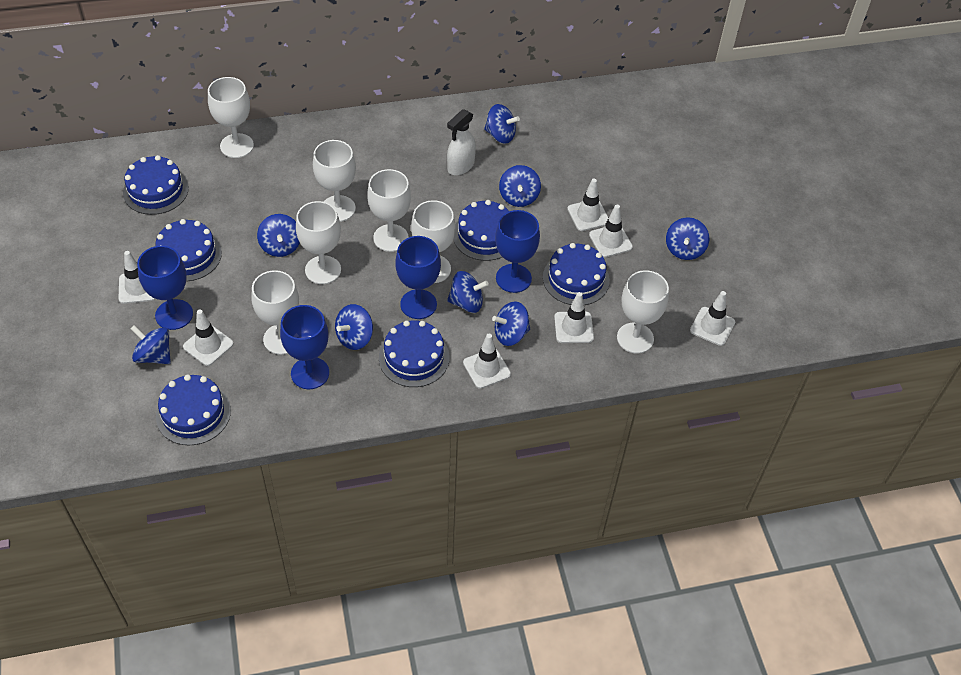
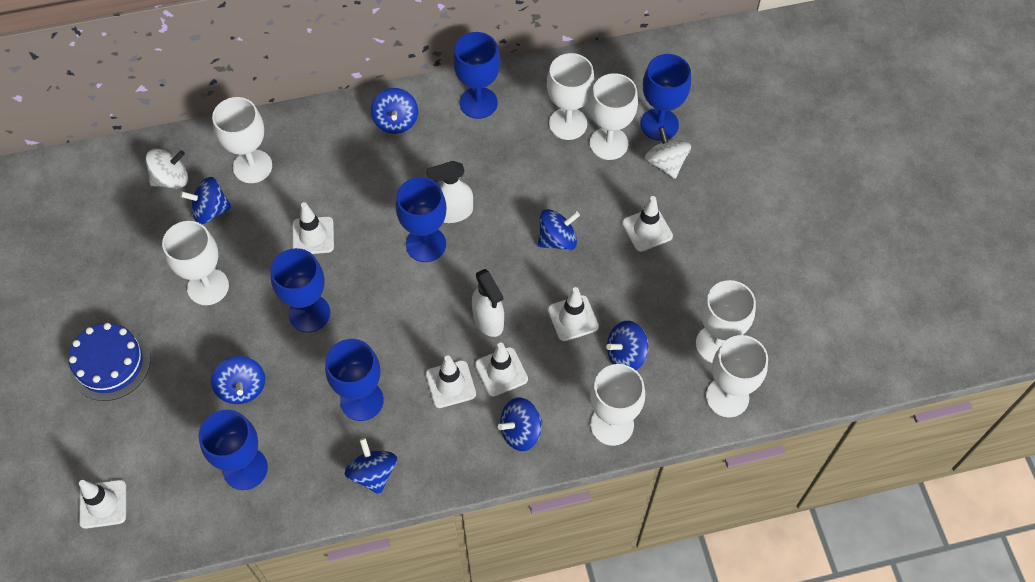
blue cake: 6 -> 1
blue goblet: 4 -> 6
blue spinning top: 8 -> 7
white spinning top: 0 -> 2
white spray bottle: 1 -> 2
white traffic cone: 7 -> 6

